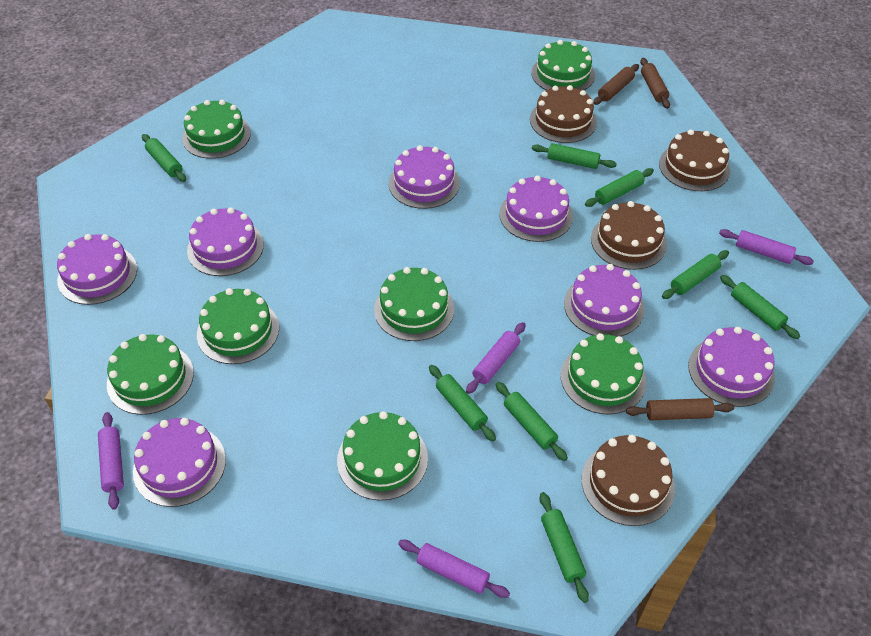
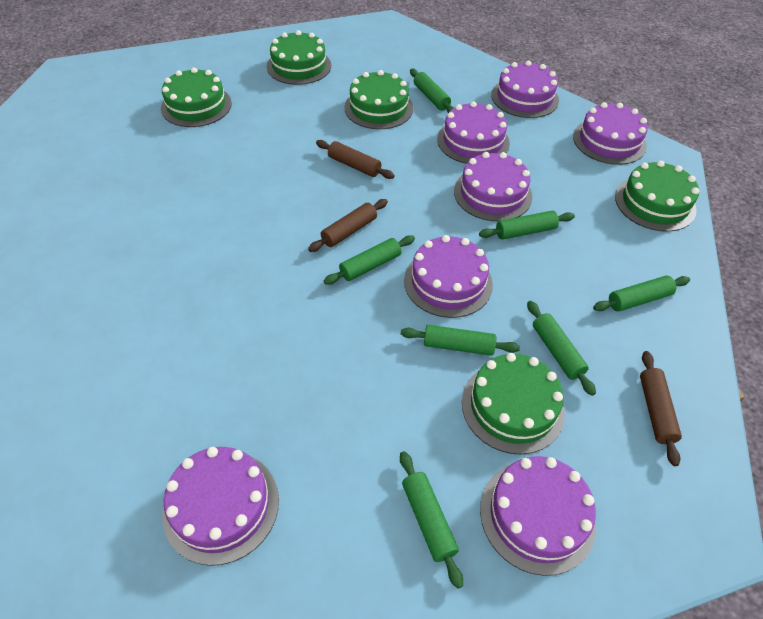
brown cake: 4 -> 0
green cake: 7 -> 5
green rolling pin: 8 -> 7
purple rolling pin: 4 -> 0

